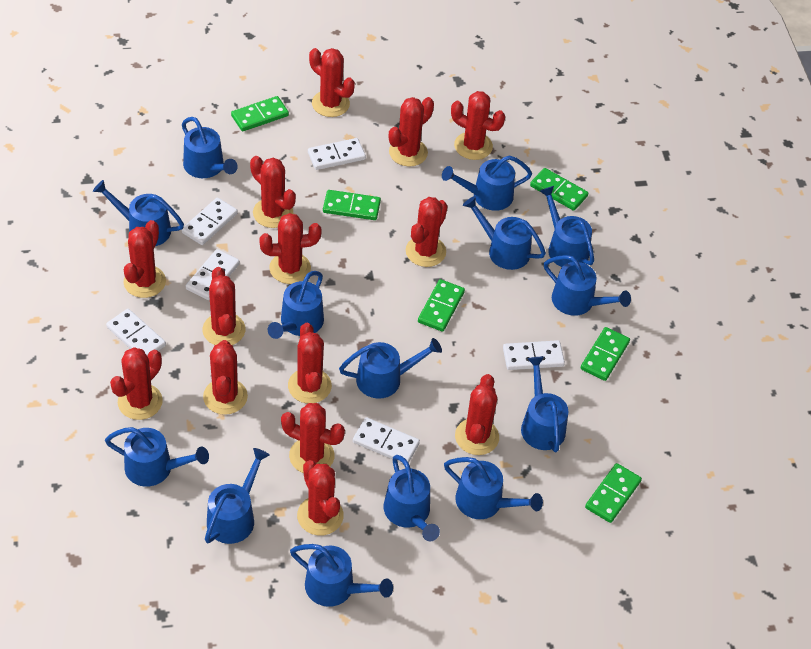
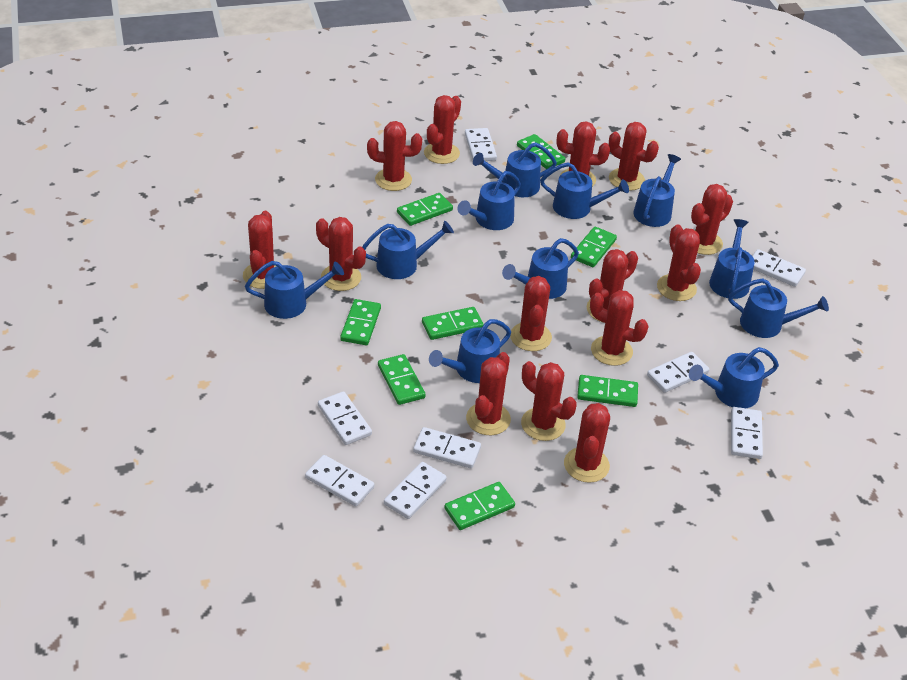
blue watering can: 14 -> 11
green domino: 6 -> 8
white domino: 6 -> 8

